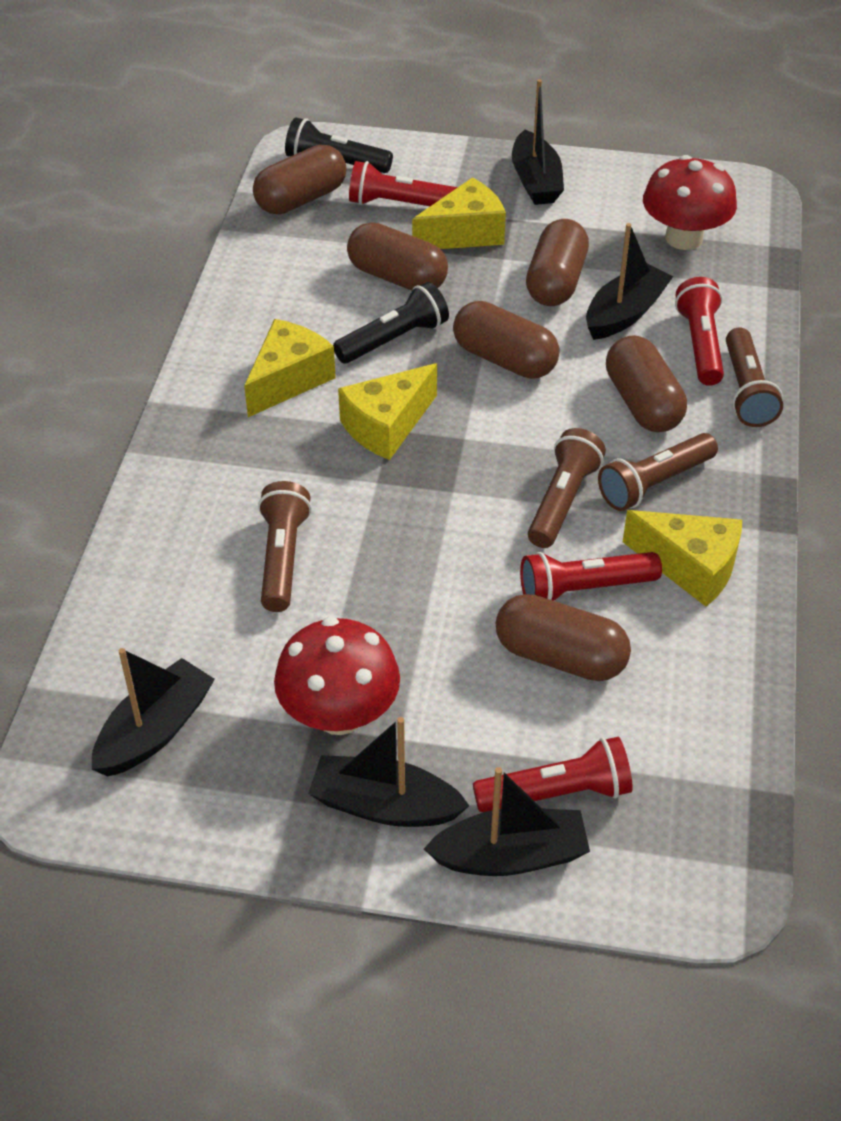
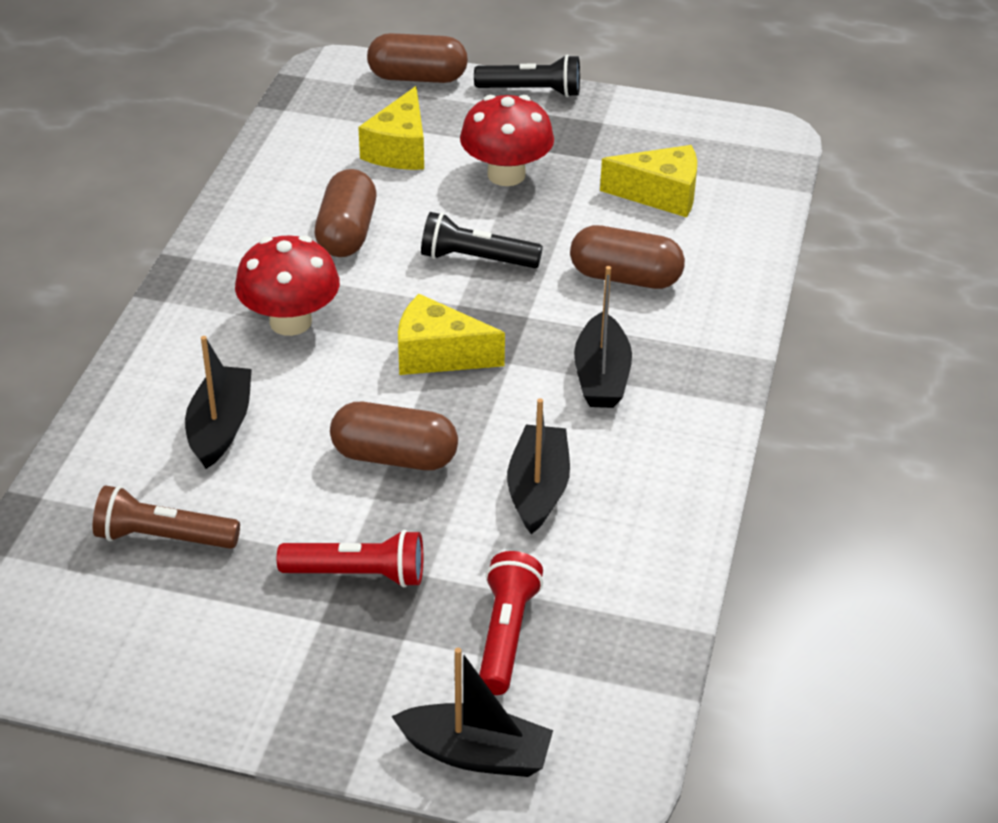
black boat: 5 -> 4
brown capsule: 6 -> 4
brown flashlight: 4 -> 1
red flashlight: 4 -> 2
yellow cheese: 4 -> 3

